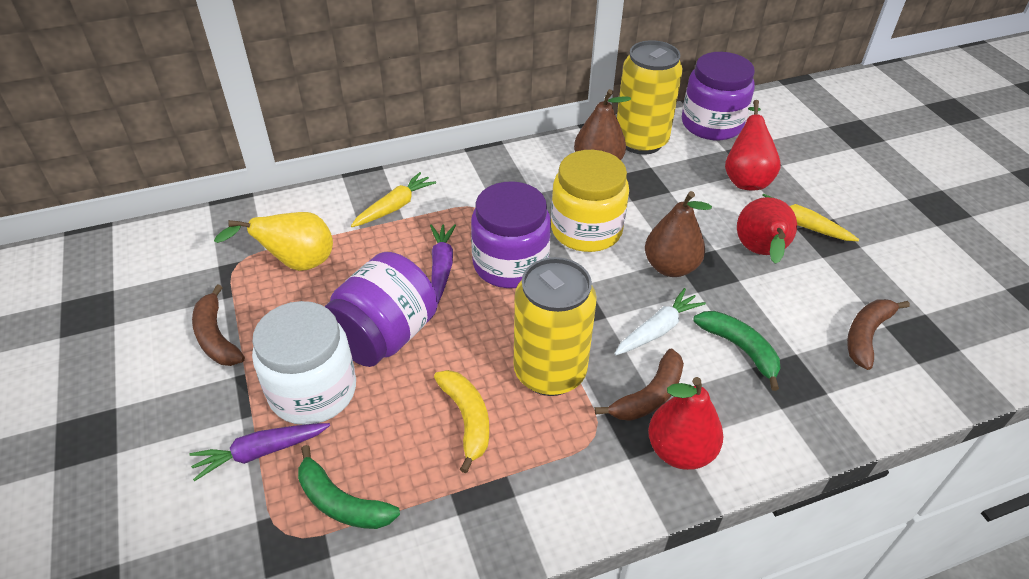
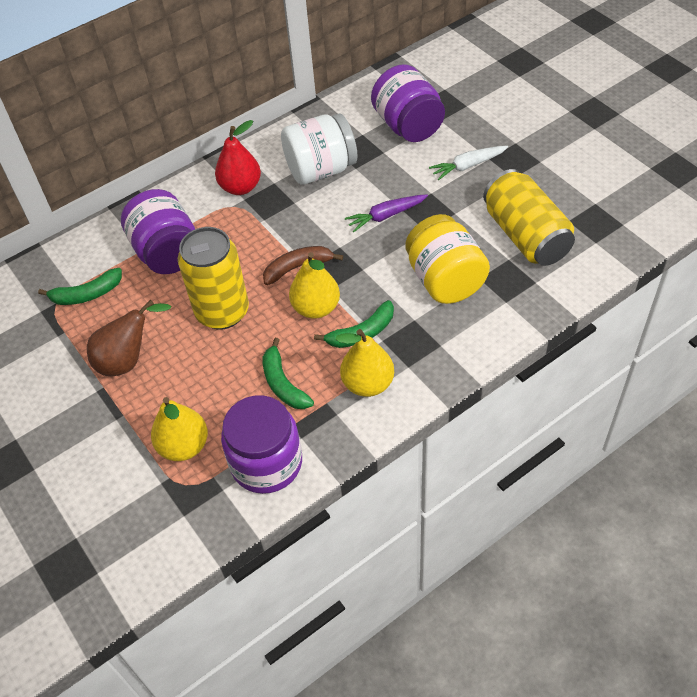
brown banana: 3 -> 1
brown pear: 2 -> 1
green banana: 2 -> 3
purple carrot: 2 -> 1
red pear: 3 -> 1
yellow banana: 1 -> 0
yellow carrot: 2 -> 0
yellow pear: 1 -> 3

